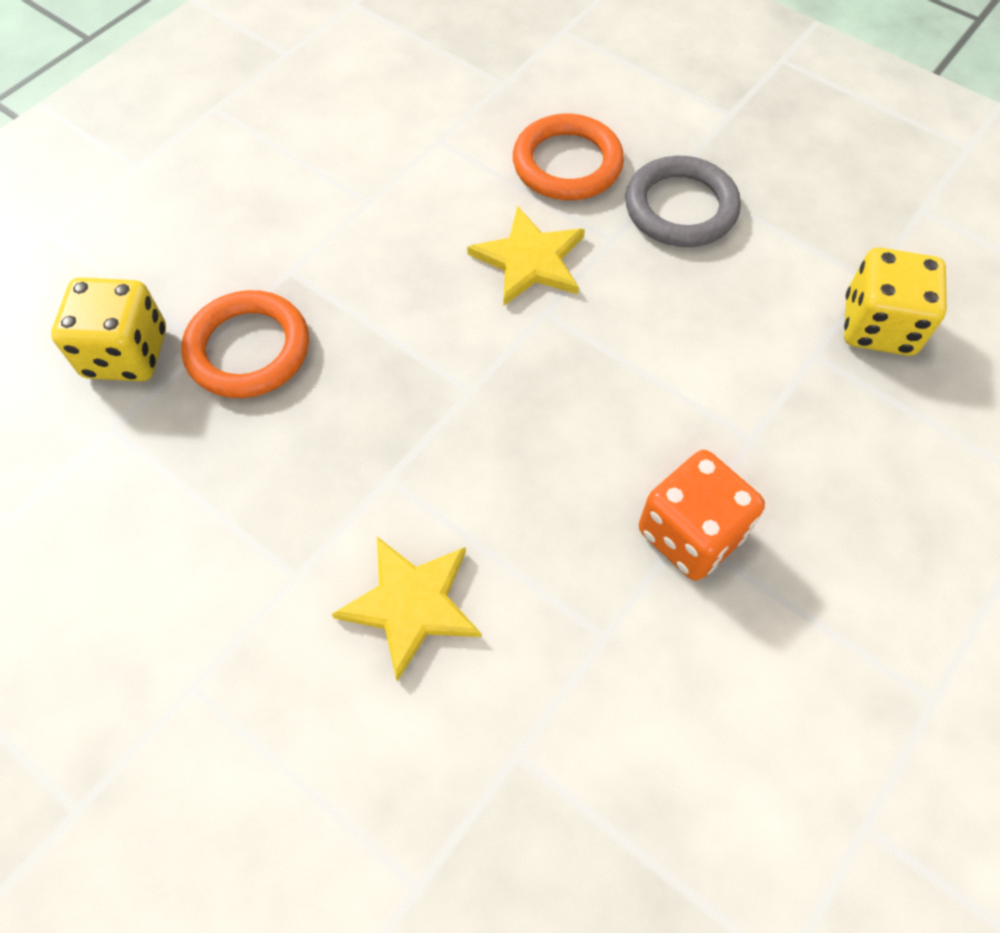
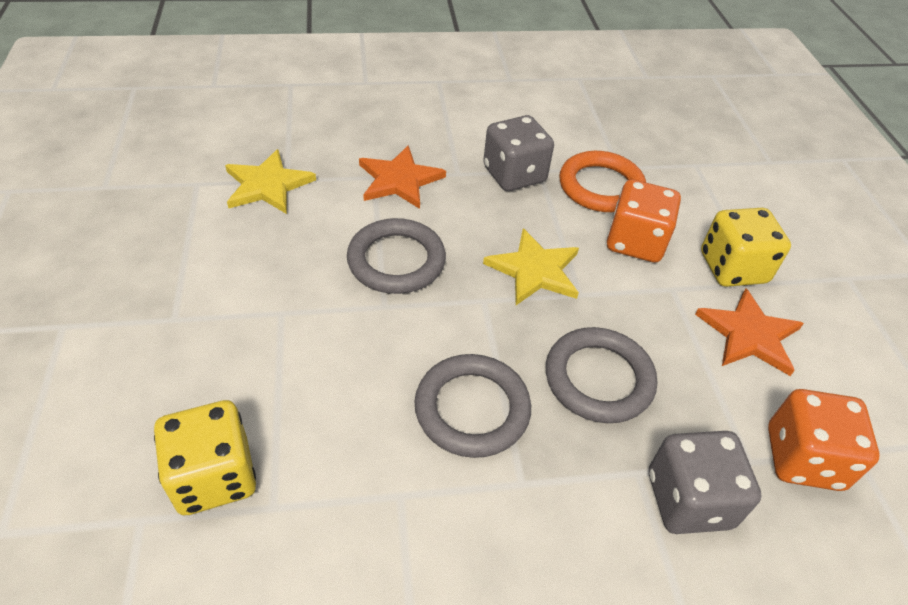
grey dice: 0 -> 2
grey ring: 1 -> 3
orange dice: 1 -> 2
orange ring: 2 -> 1
orange star: 0 -> 2

